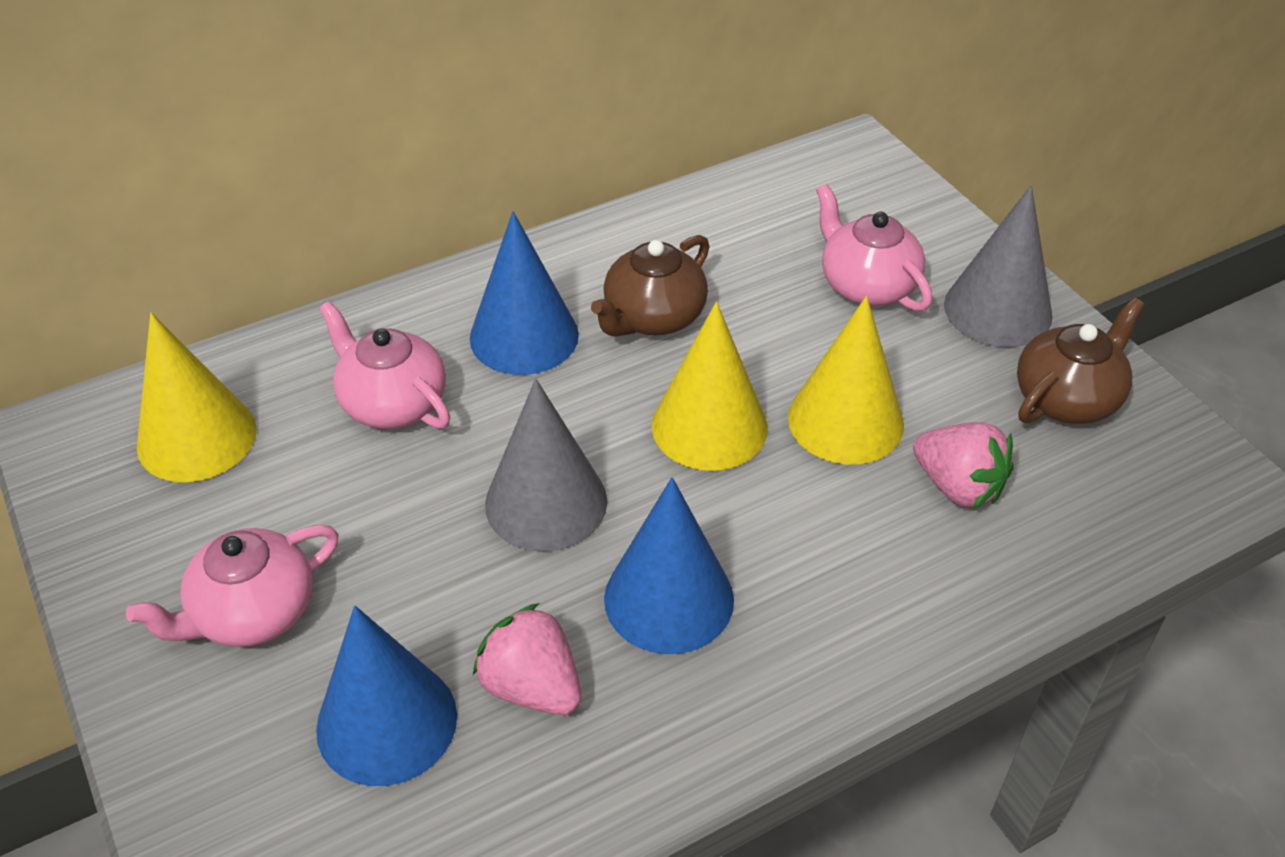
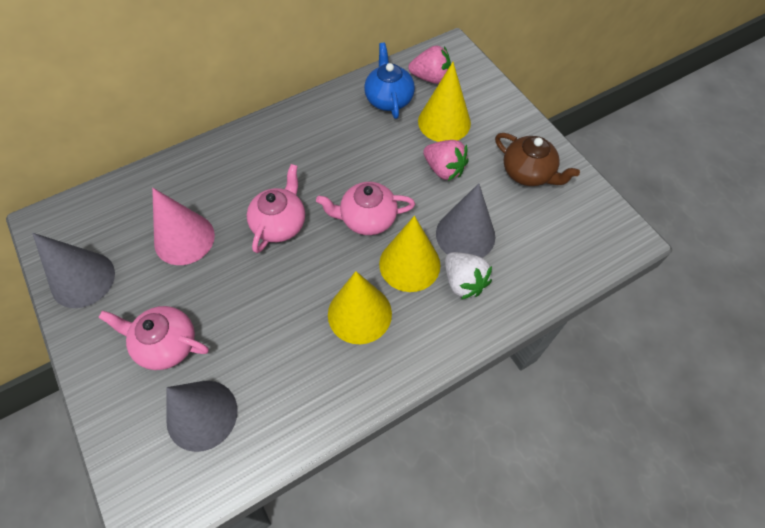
blue cone: 3 -> 0
blue teapot: 0 -> 1
brown teapot: 2 -> 1
grey cone: 2 -> 3
pink cone: 0 -> 1
white strawberry: 0 -> 1

